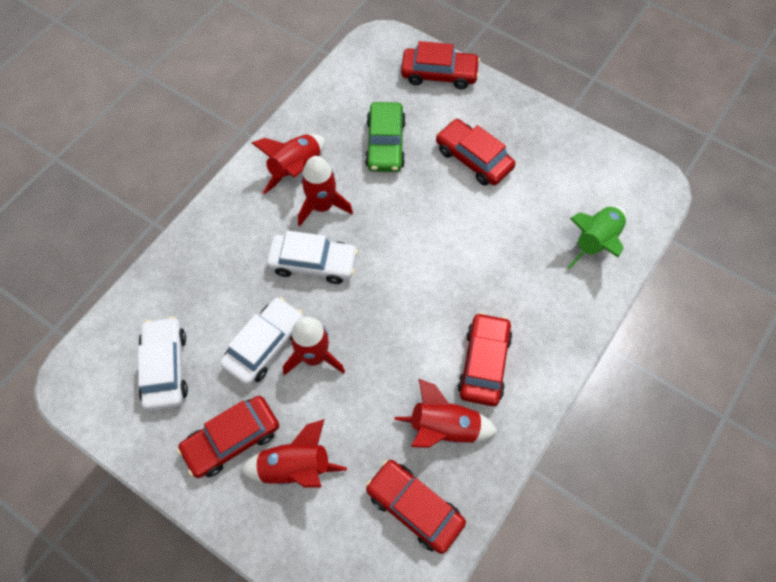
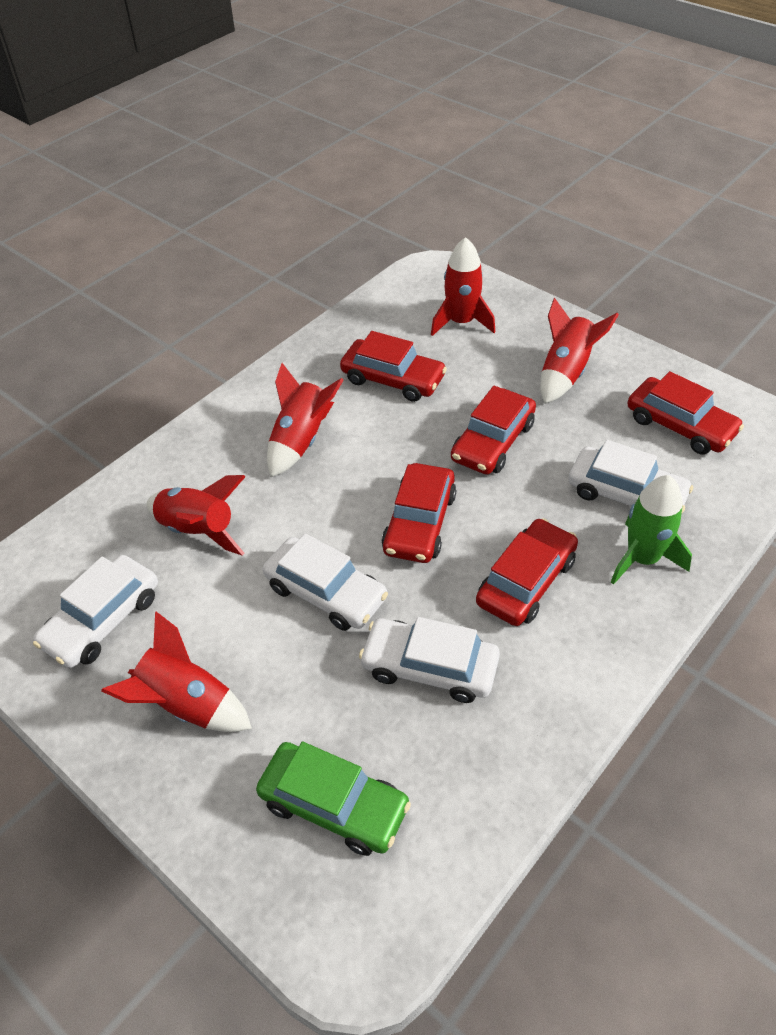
white car: 3 -> 4

